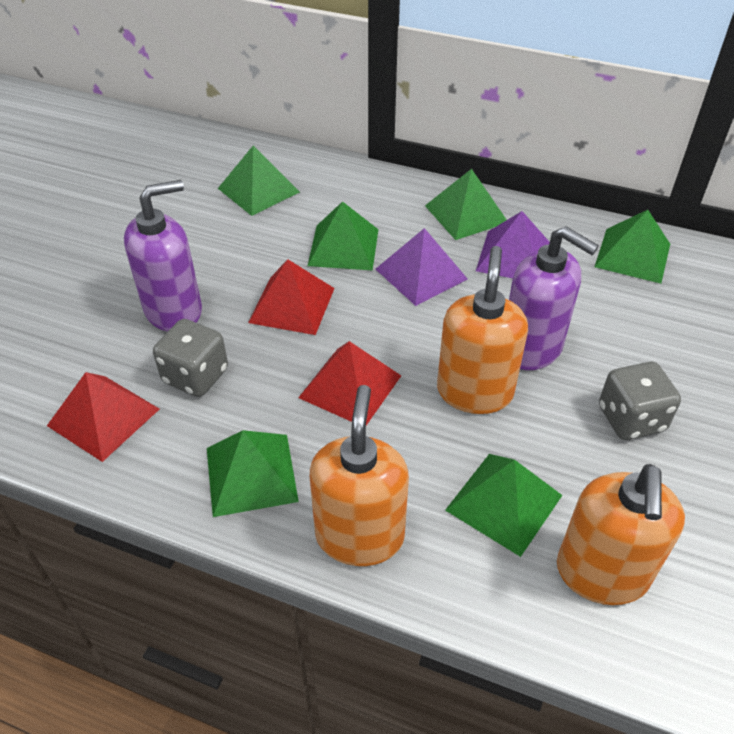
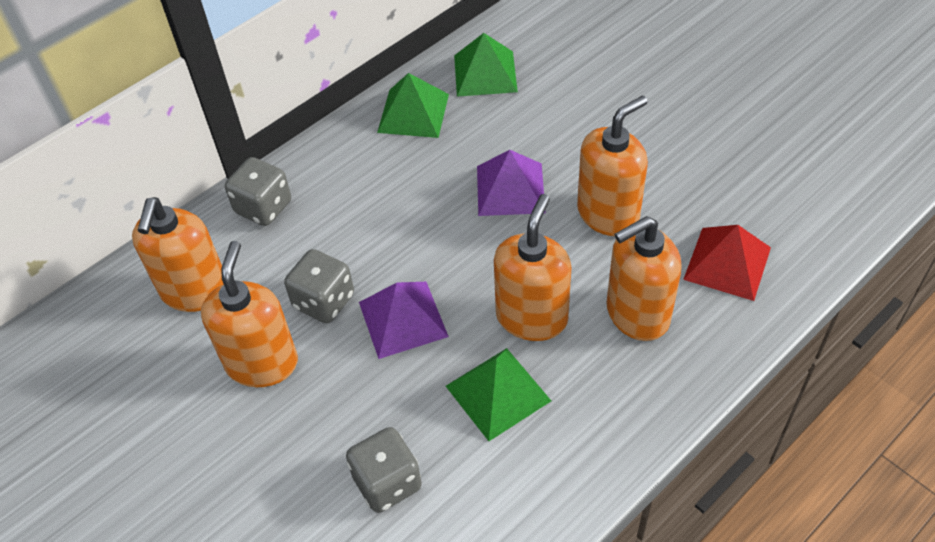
green pyramid: 6 -> 3
grey dice: 2 -> 3
orange soap dispenser: 3 -> 5
purple soap dispenser: 2 -> 0
red pyramid: 3 -> 1

